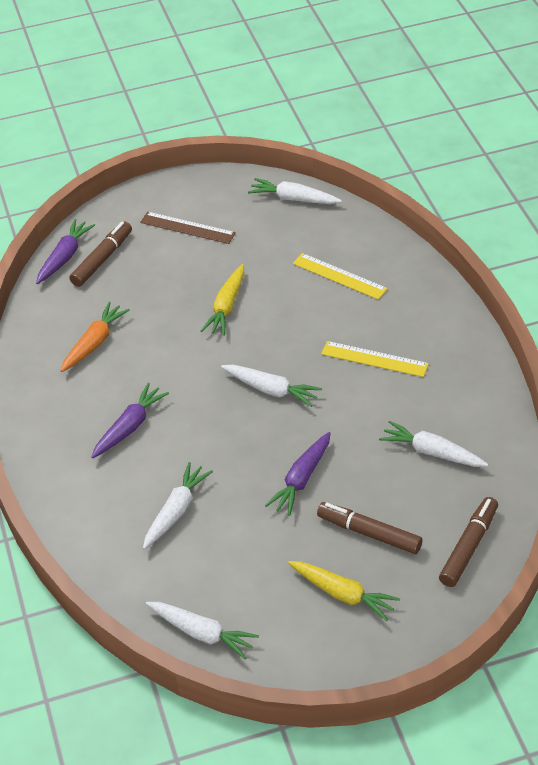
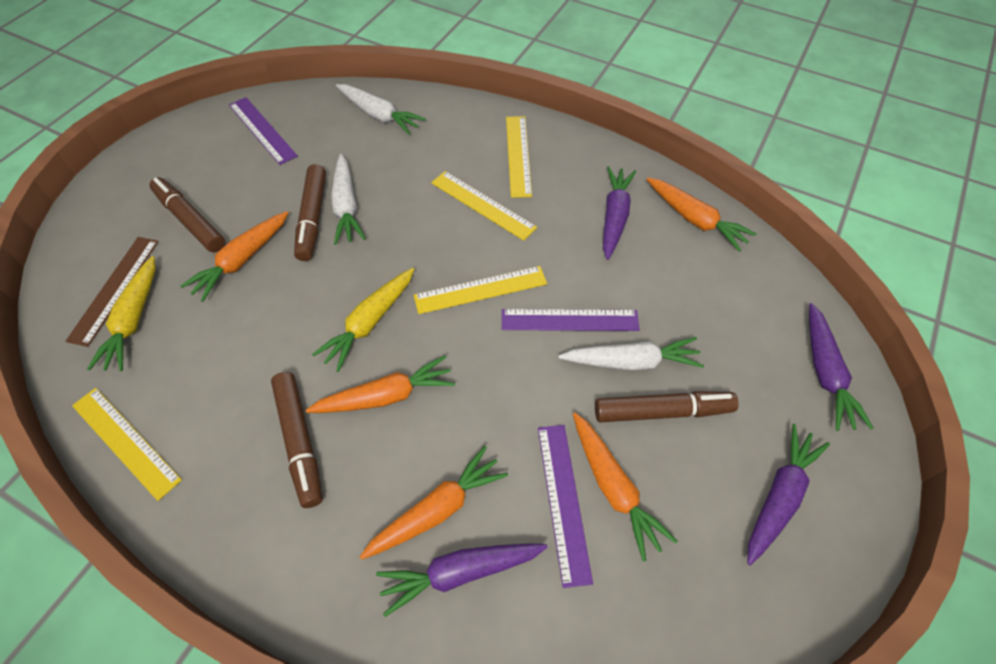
brown marker: 3 -> 4
orange carrot: 1 -> 5
purple carrot: 3 -> 4
purple ruler: 0 -> 3
white carrot: 5 -> 3
yellow ruler: 2 -> 4

